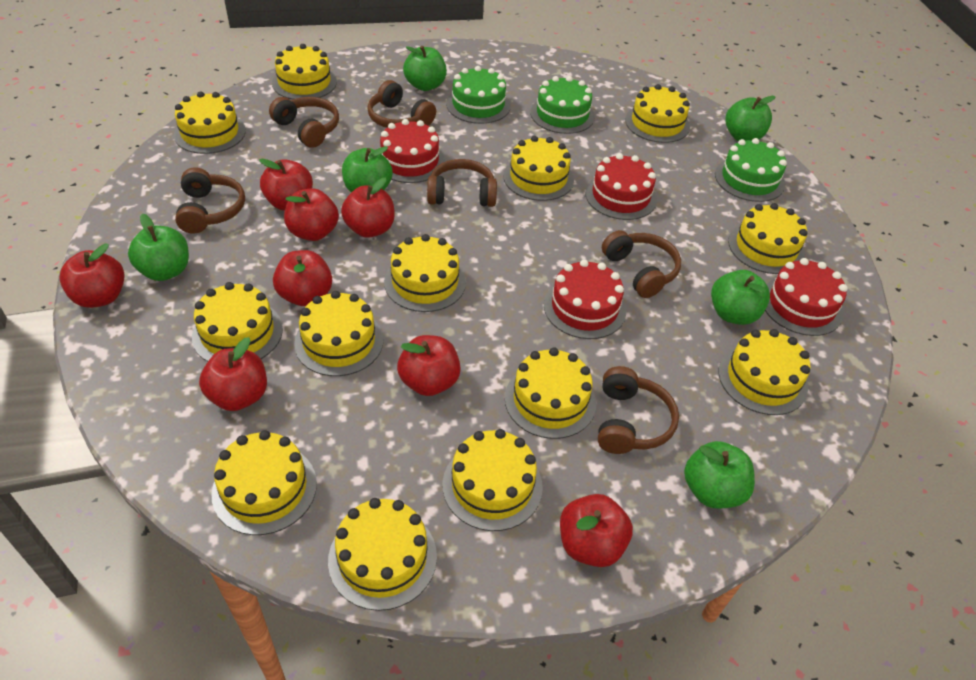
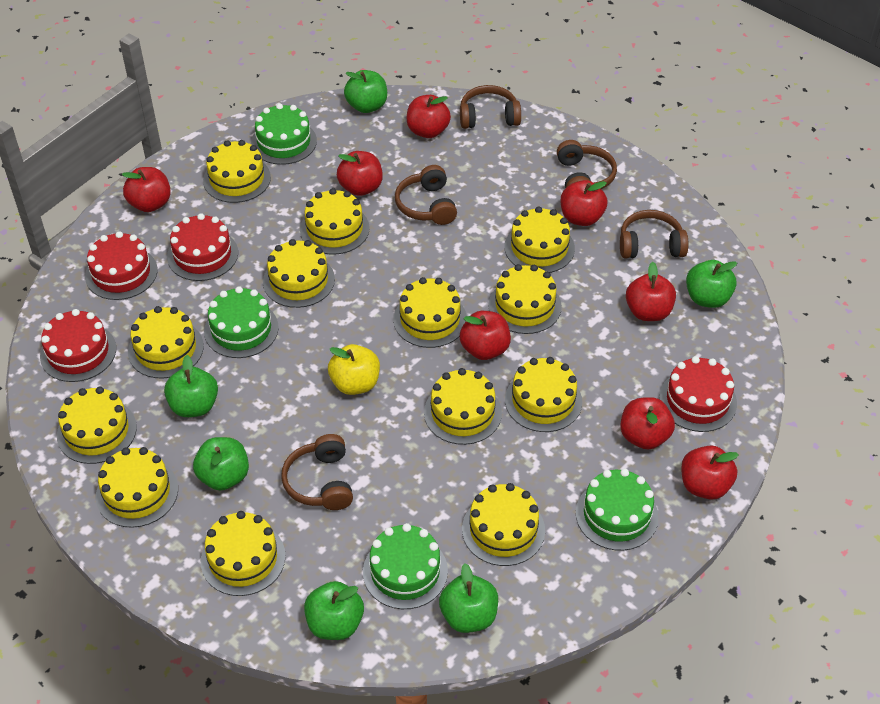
brown headphones: 6 -> 5
green cake: 3 -> 4
yellow apple: 0 -> 1

